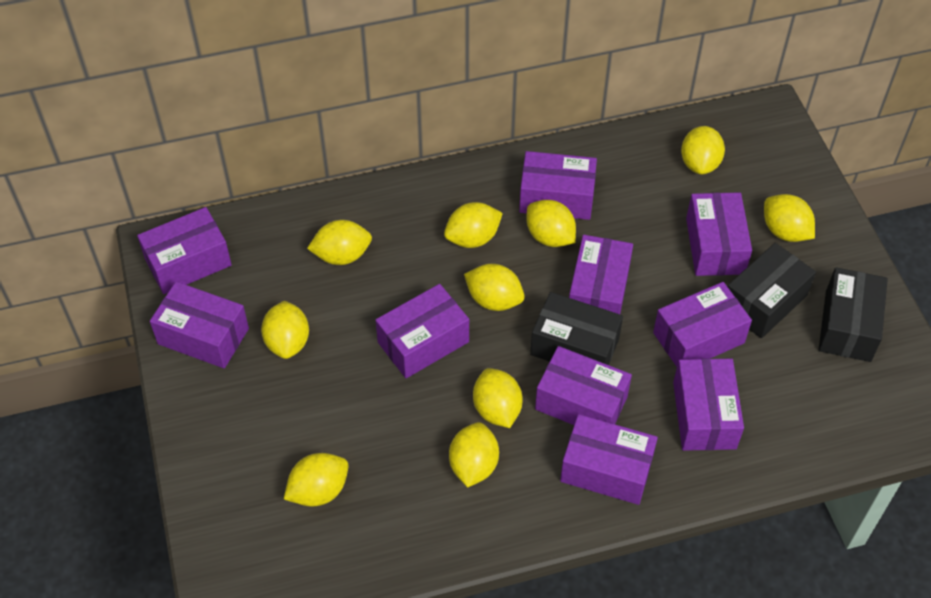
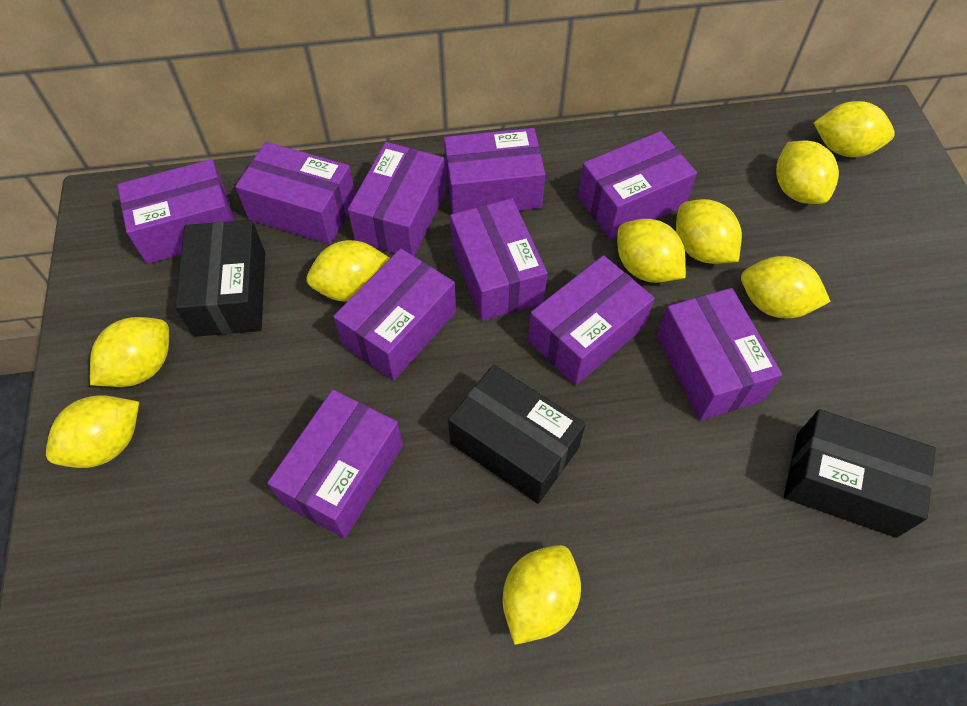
yellow lemon: 10 -> 9

